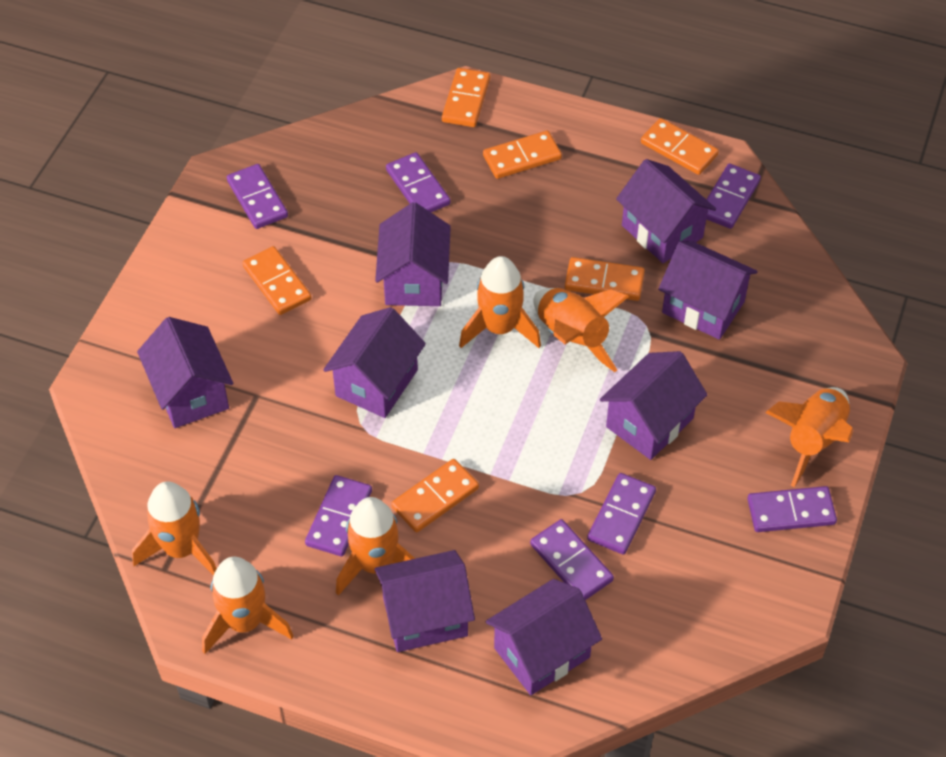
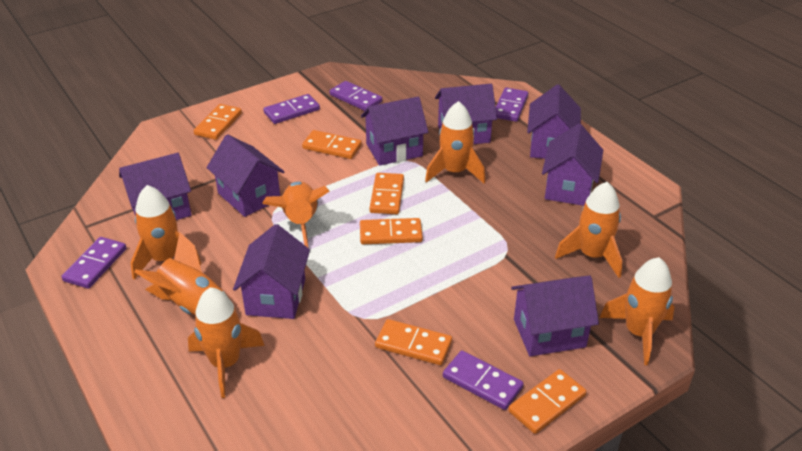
orange rocket: 6 -> 7
purple domino: 7 -> 5

